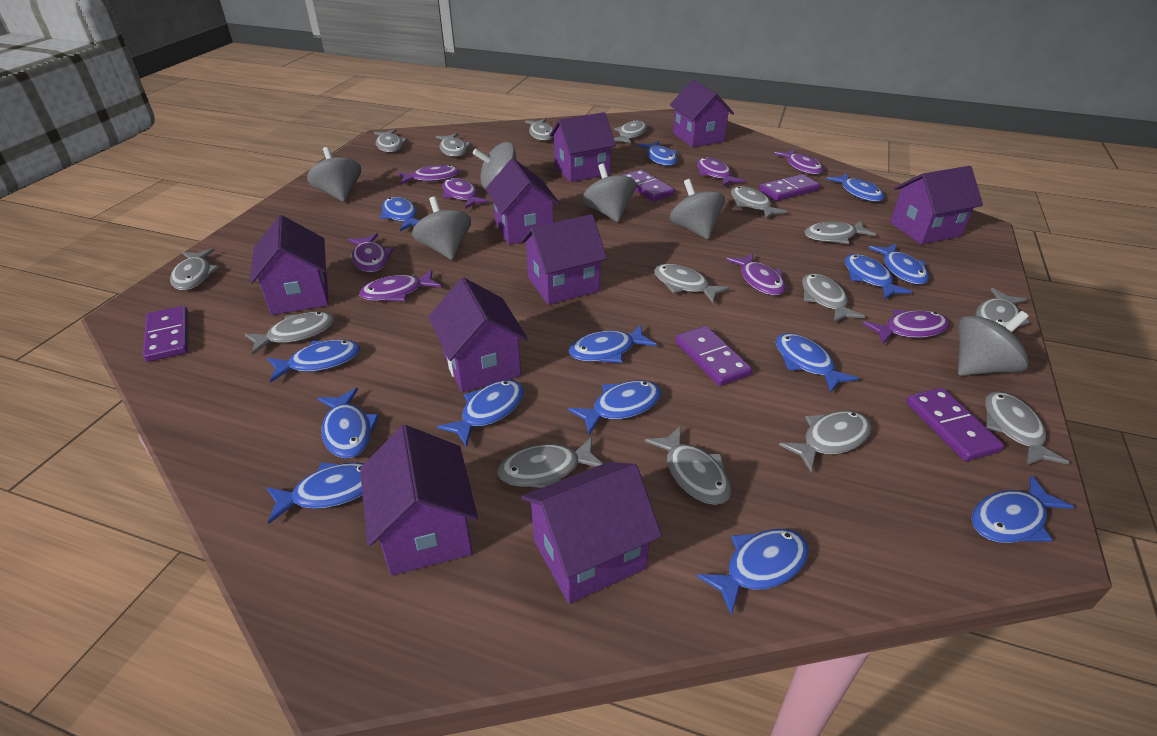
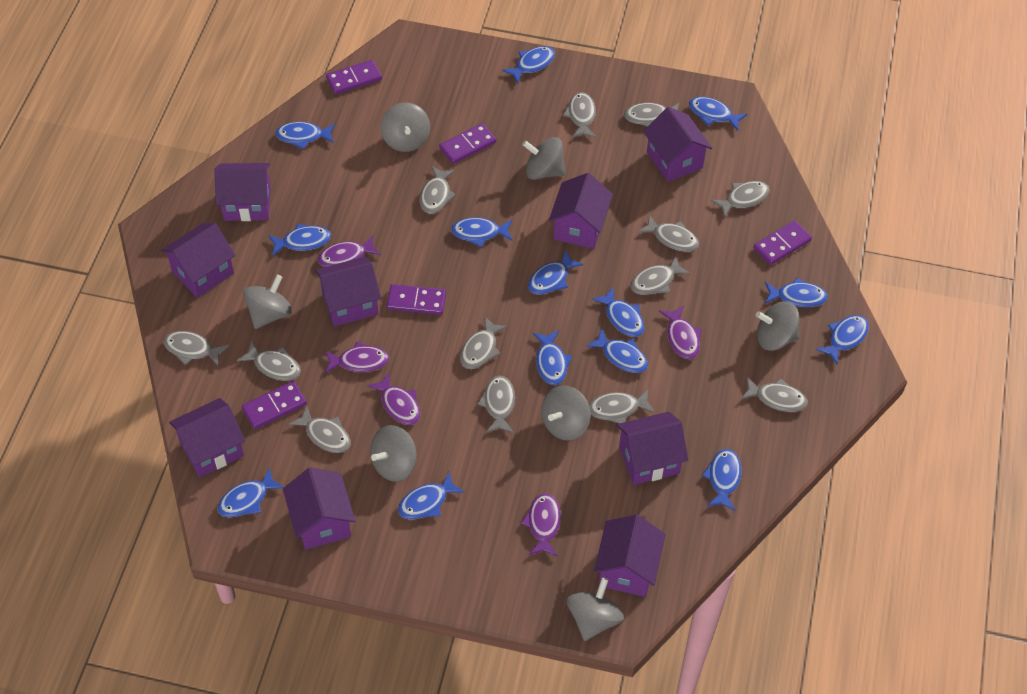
grey fish: 15 -> 13
grey spinning top: 6 -> 7
purple fish: 8 -> 5

